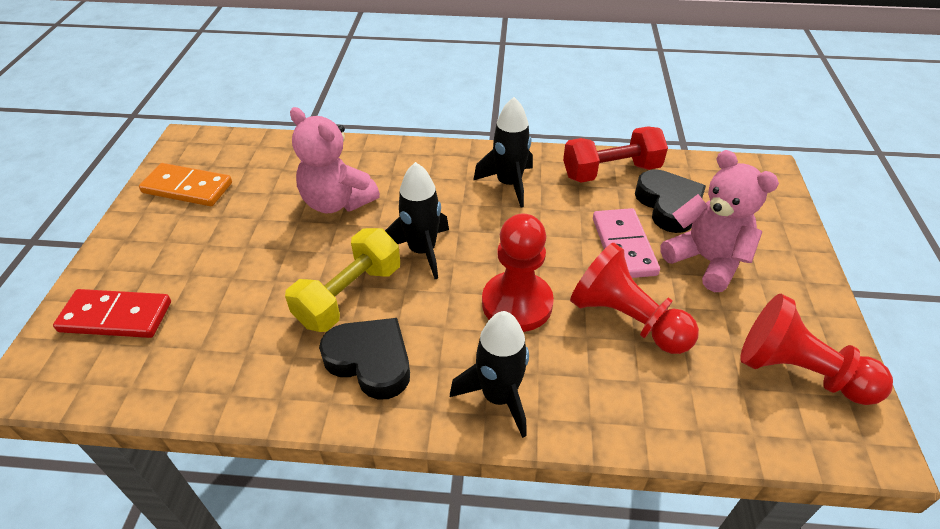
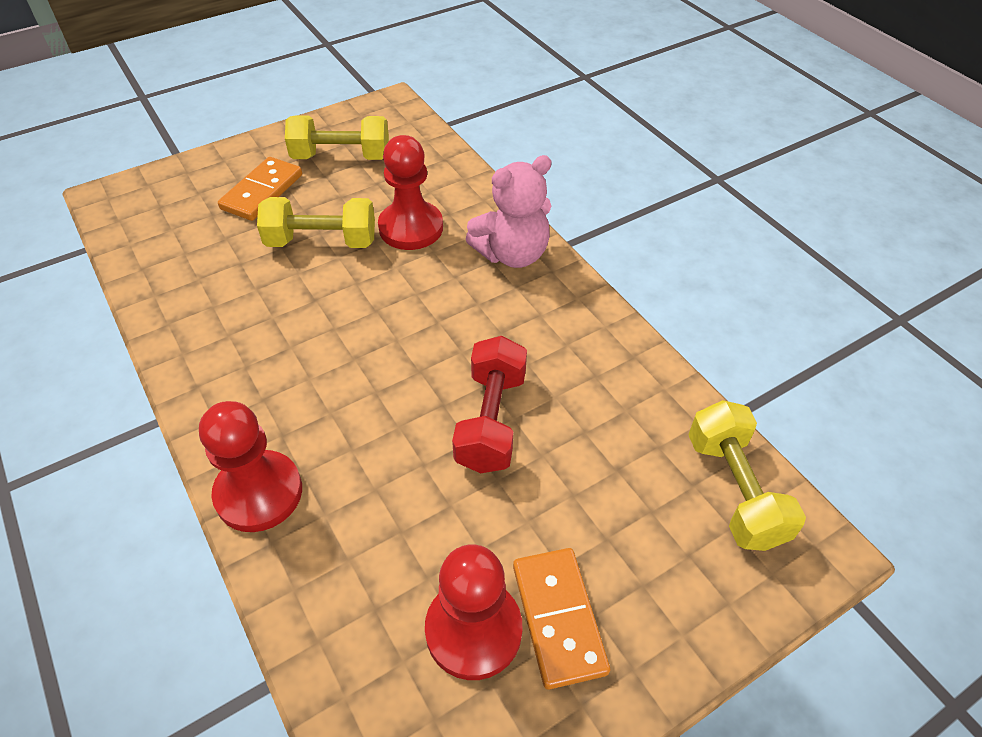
black heart: 2 -> 0
black rocket: 3 -> 0
orange domino: 1 -> 2
pink domino: 1 -> 0
pink teddy bear: 2 -> 1
red domino: 1 -> 0
yellow dumbbell: 1 -> 3

